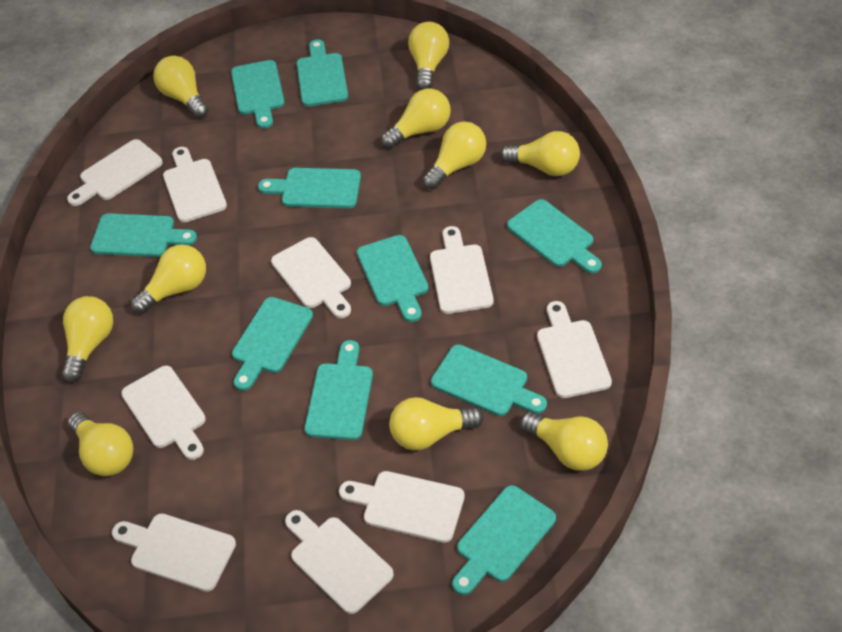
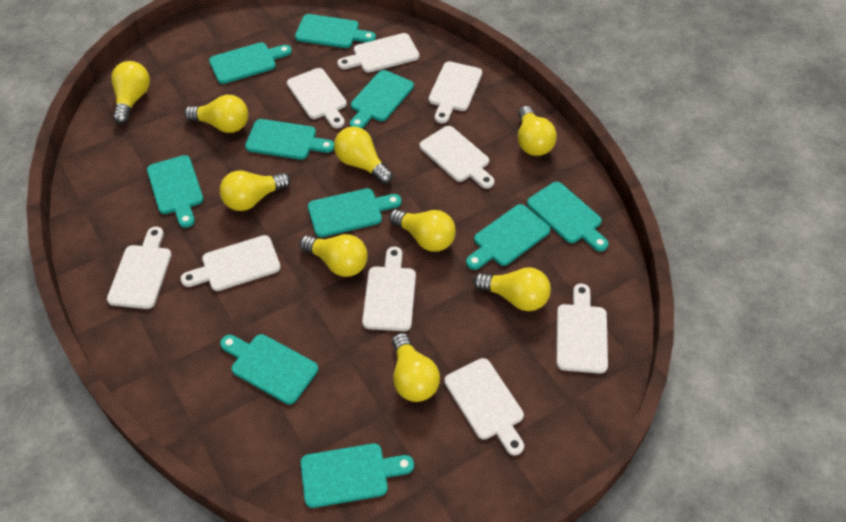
yellow light bulb: 10 -> 9

